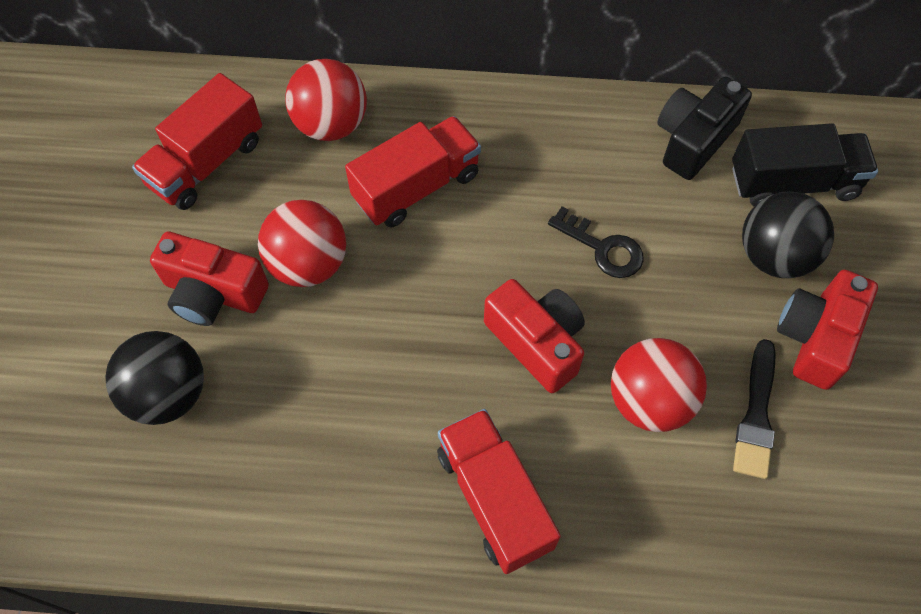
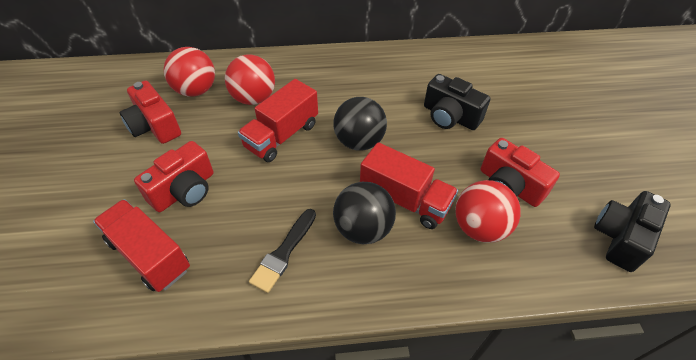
black camera: 1 -> 2
black key: 1 -> 0
black truck: 1 -> 0

